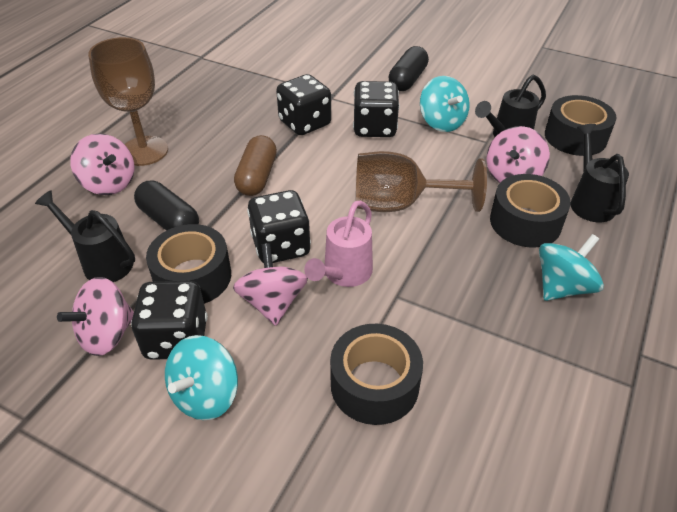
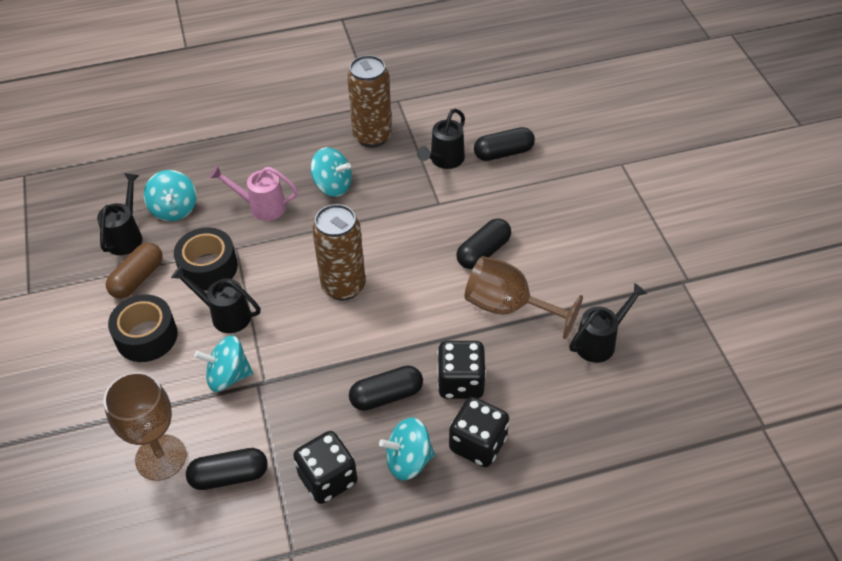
black capsule: 2 -> 4
black dice: 4 -> 3
black tape: 4 -> 2
black watering can: 3 -> 4
brown can: 0 -> 2
pink spinning top: 4 -> 0
turquoise spinning top: 3 -> 4

